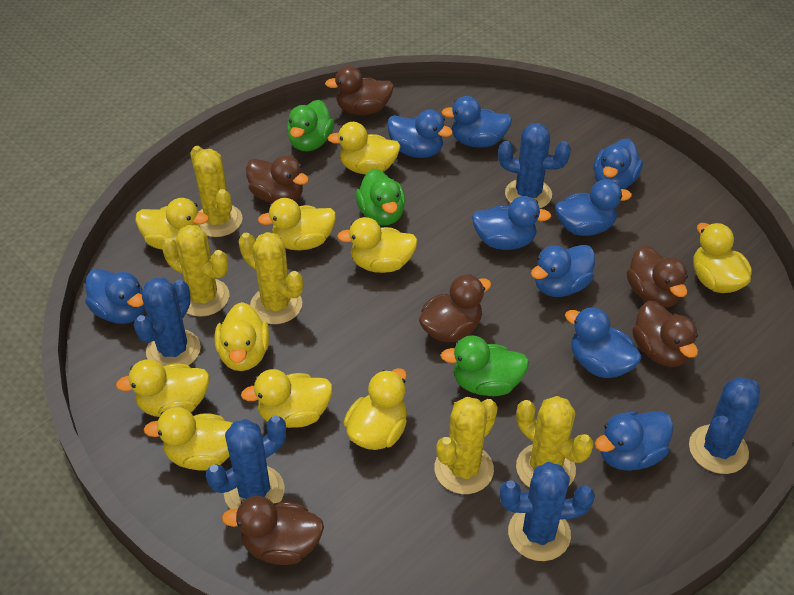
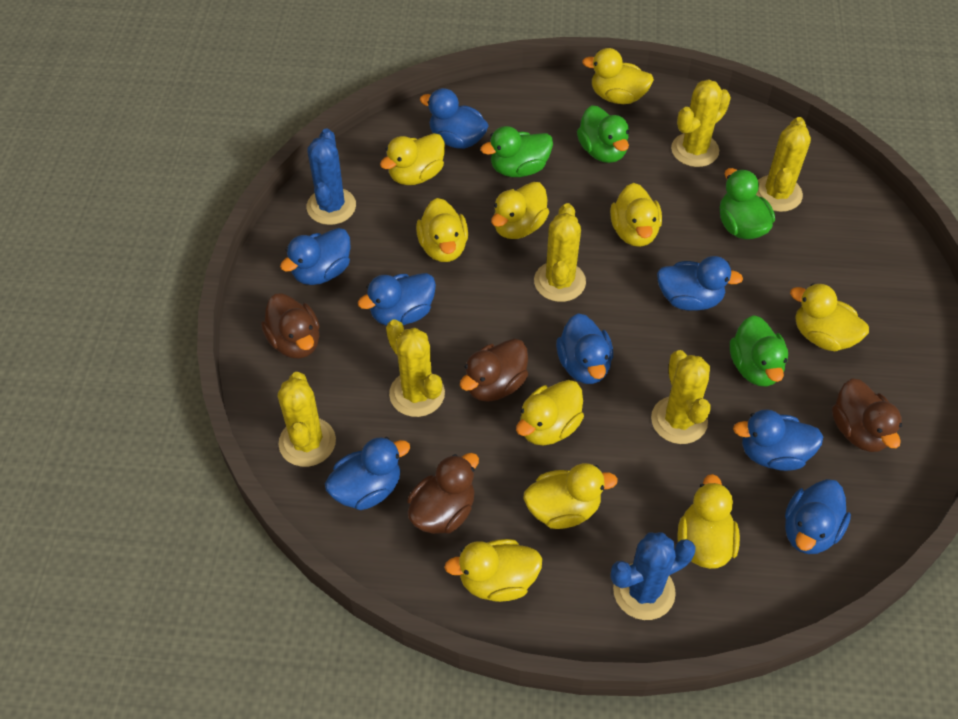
blue cactus: 5 -> 2
blue duck: 9 -> 8
brown duck: 6 -> 4
green duck: 3 -> 4
yellow cactus: 5 -> 6

